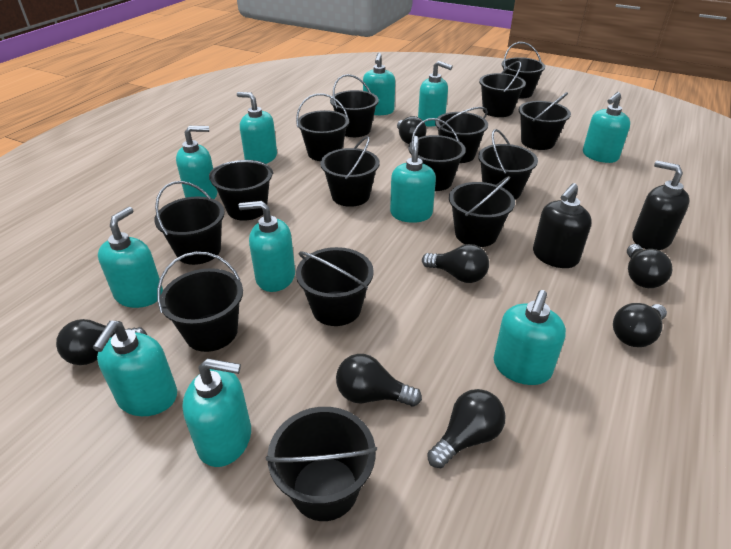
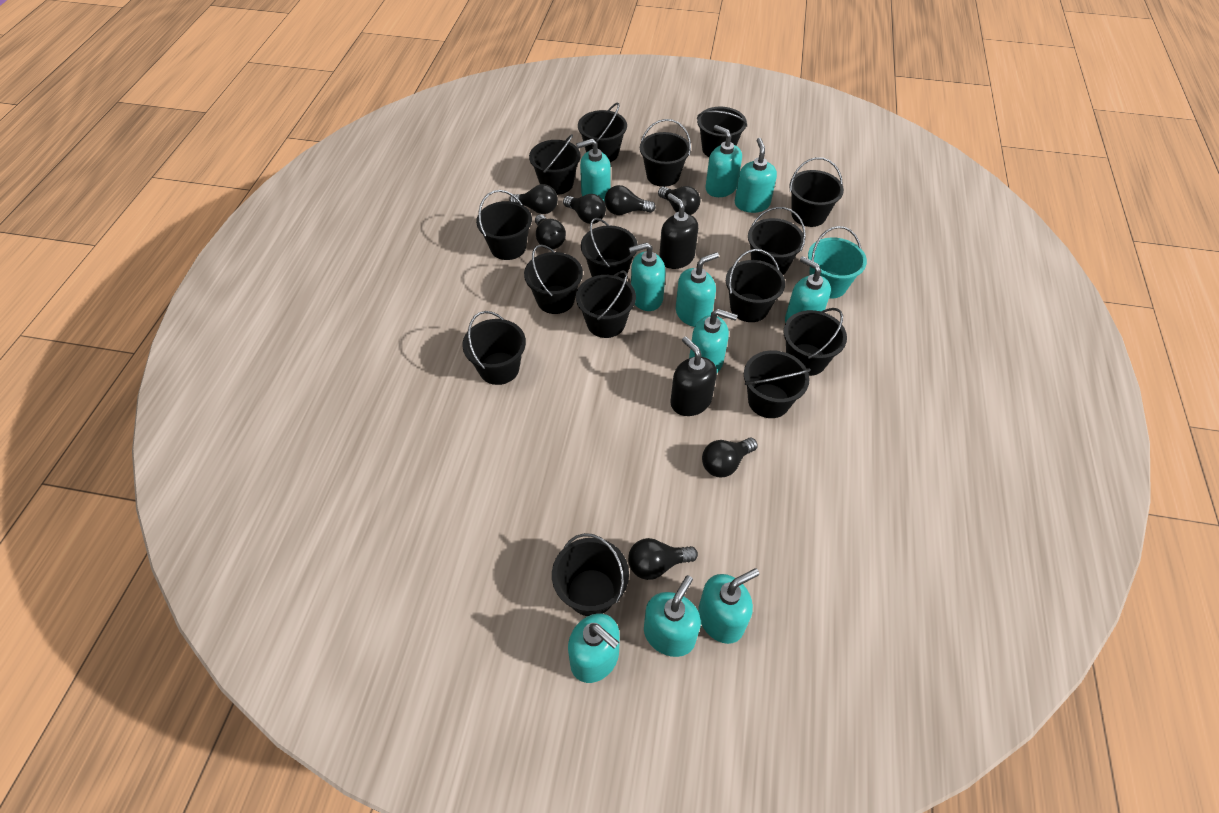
turquoise bucket: 0 -> 1
turquoise soap dispenser: 11 -> 10

